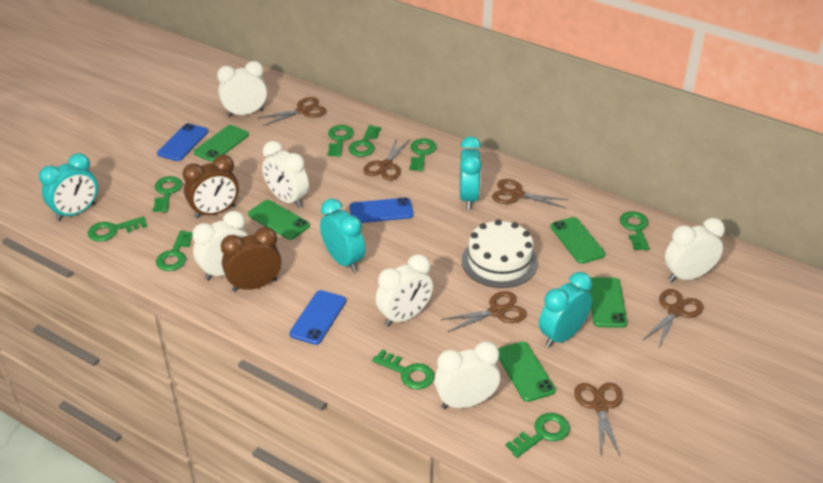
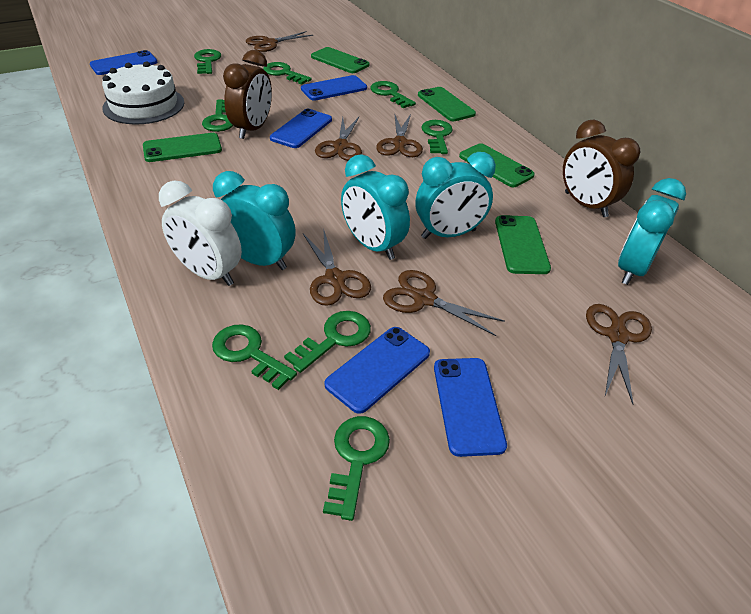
blue phone: 3 -> 5
green key: 9 -> 8
white clock: 6 -> 1

